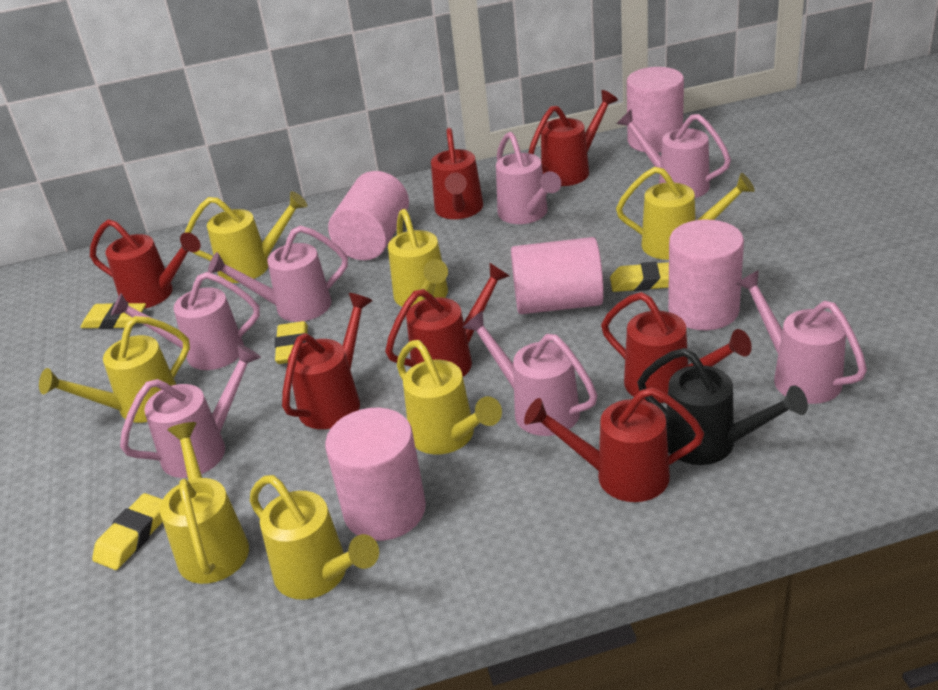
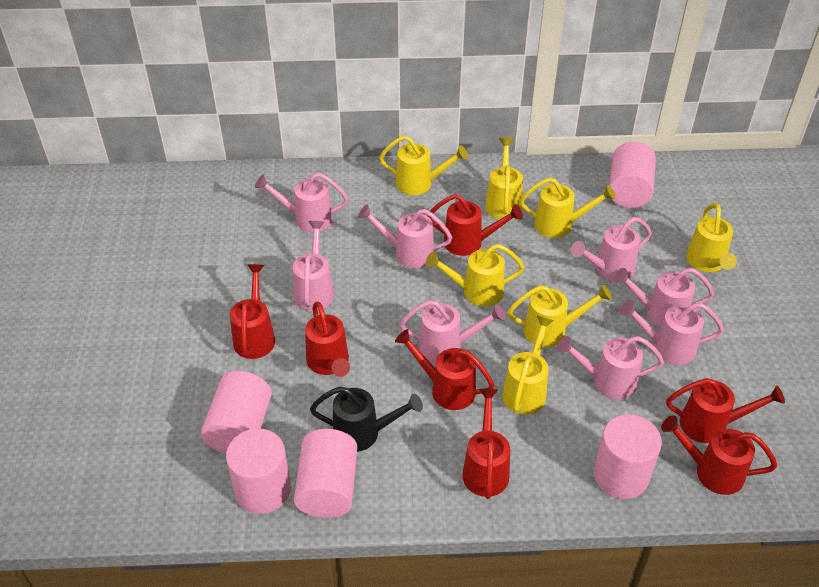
pink watering can: 7 -> 8
yellow eraser: 4 -> 0

